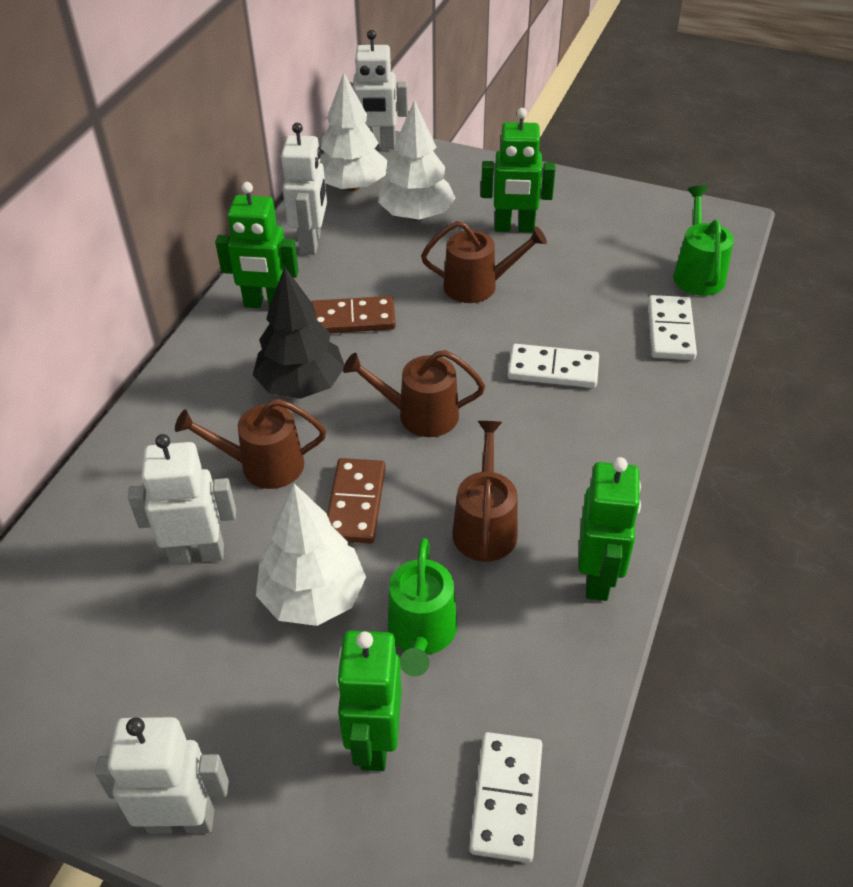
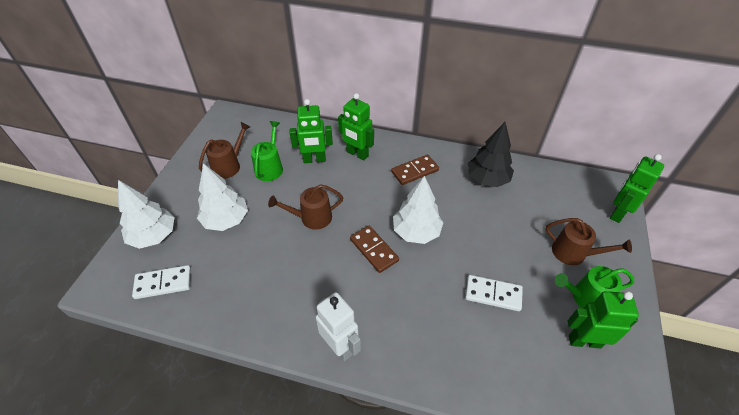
brown watering can: 4 -> 3
white domino: 3 -> 2
white robot: 4 -> 1

